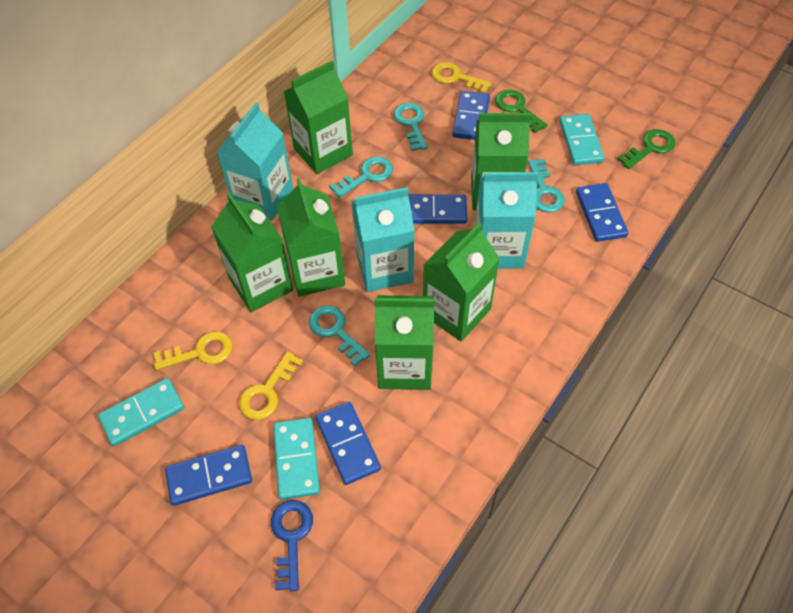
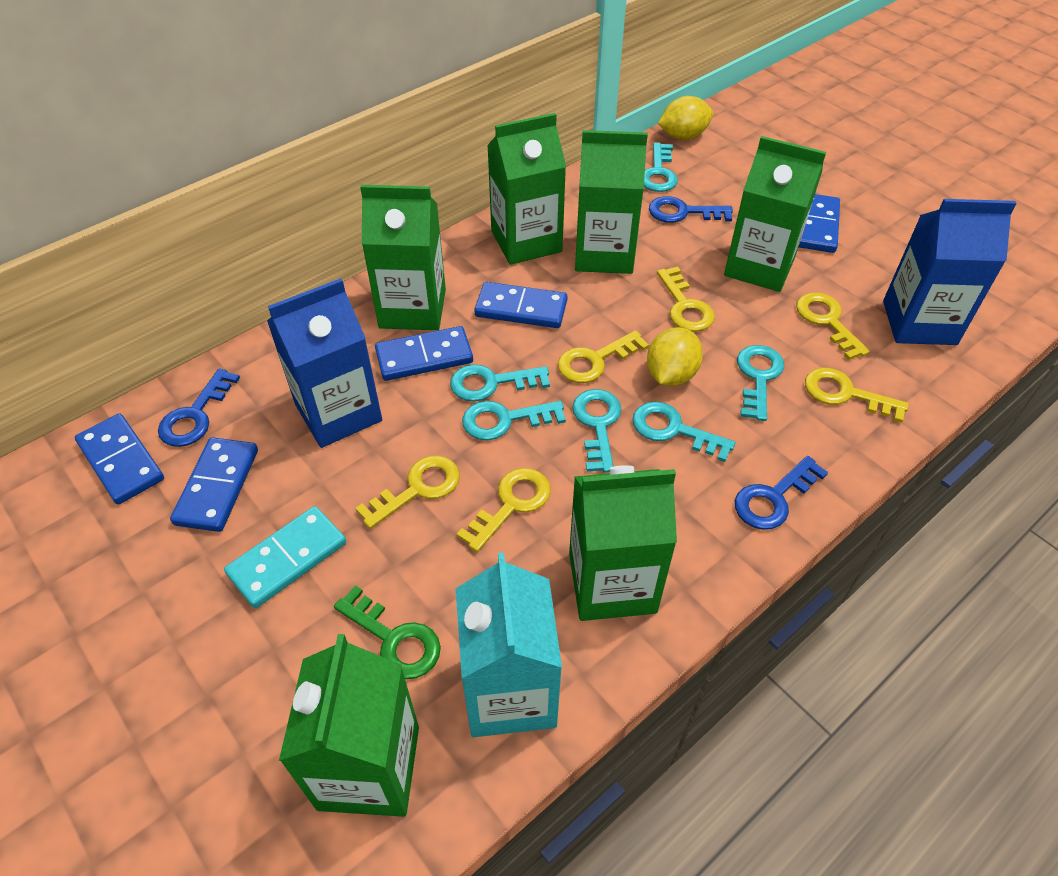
blue carton: 0 -> 2
blue key: 1 -> 3
green key: 2 -> 1
turquoise carton: 3 -> 1
turquoise domino: 3 -> 1
turquoise key: 4 -> 6
yellow key: 3 -> 6
yellow lemon: 0 -> 2

